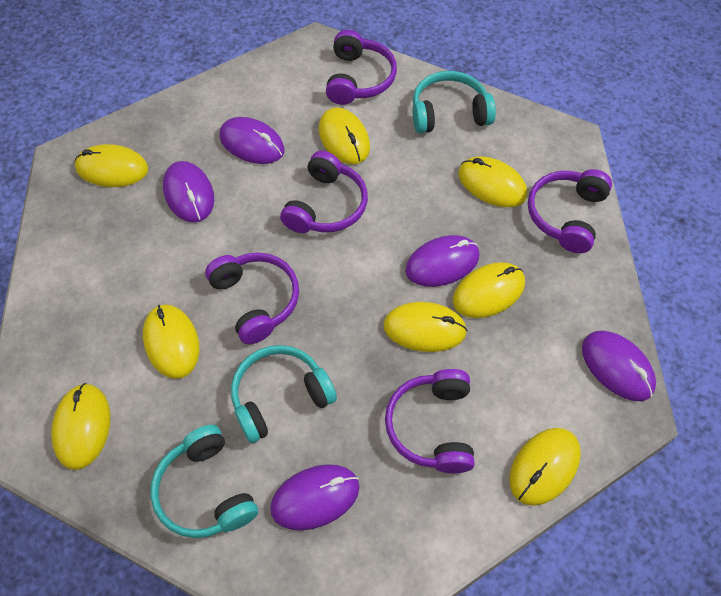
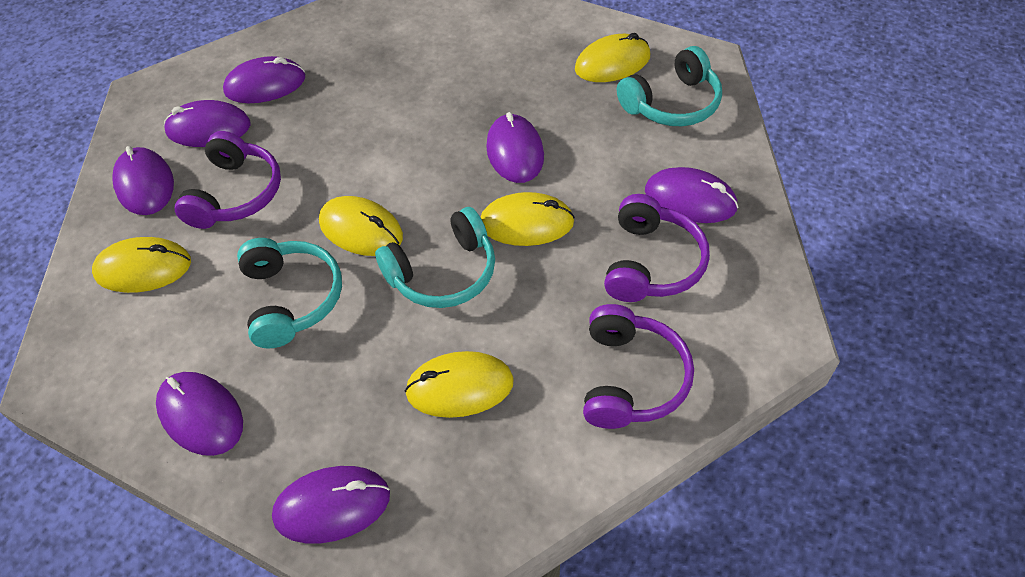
purple headphones: 5 -> 3
purple mouse: 5 -> 7
yellow mouse: 8 -> 5

